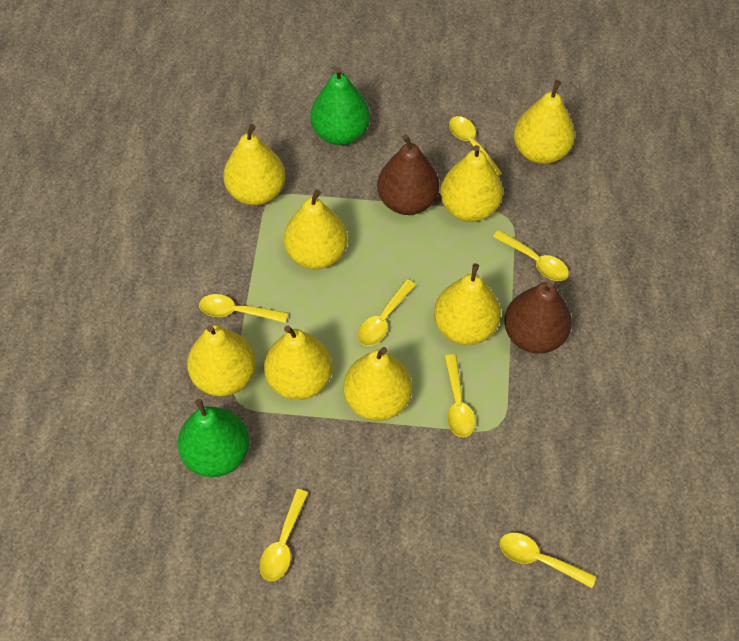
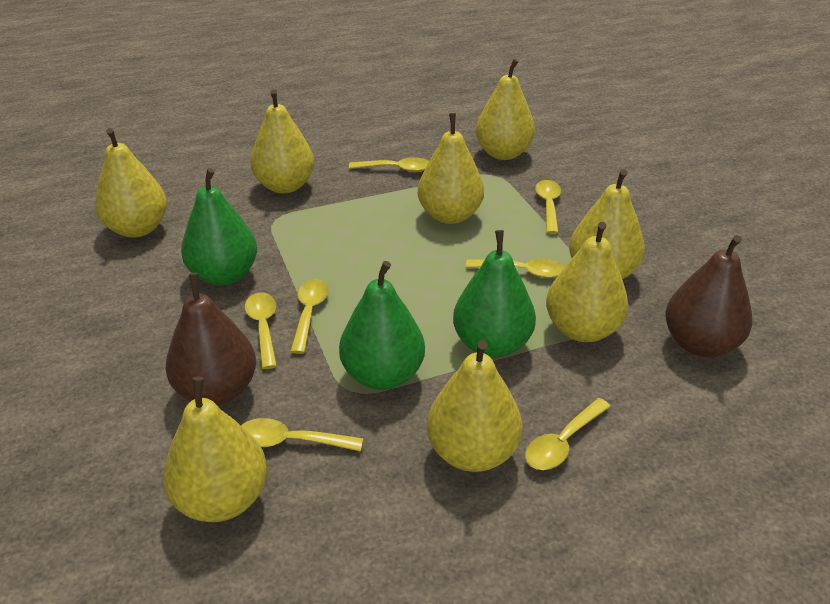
green pear: 2 -> 3

